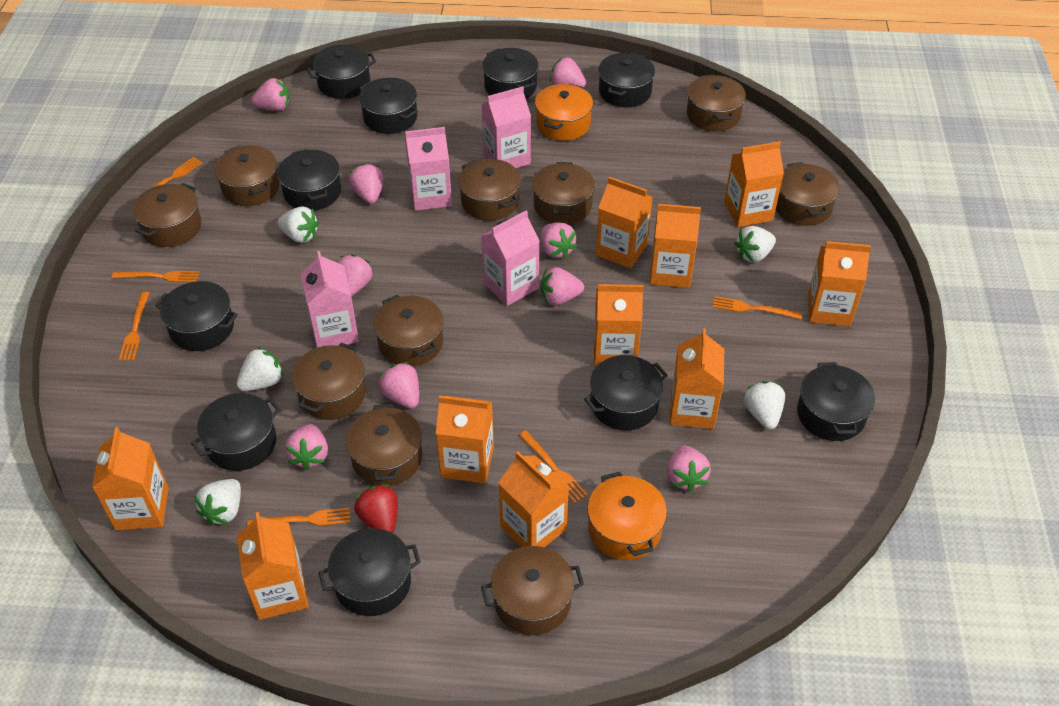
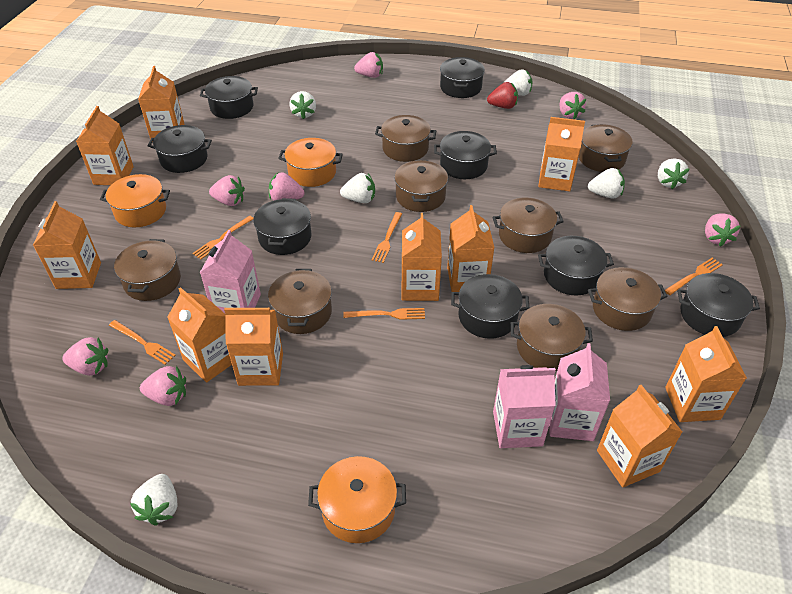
black pot: 10 -> 8
brown pot: 10 -> 8
orange fork: 6 -> 5
orange pot: 2 -> 3
pink carton: 4 -> 3
pink strawberry: 9 -> 7
white strawberry: 5 -> 6

